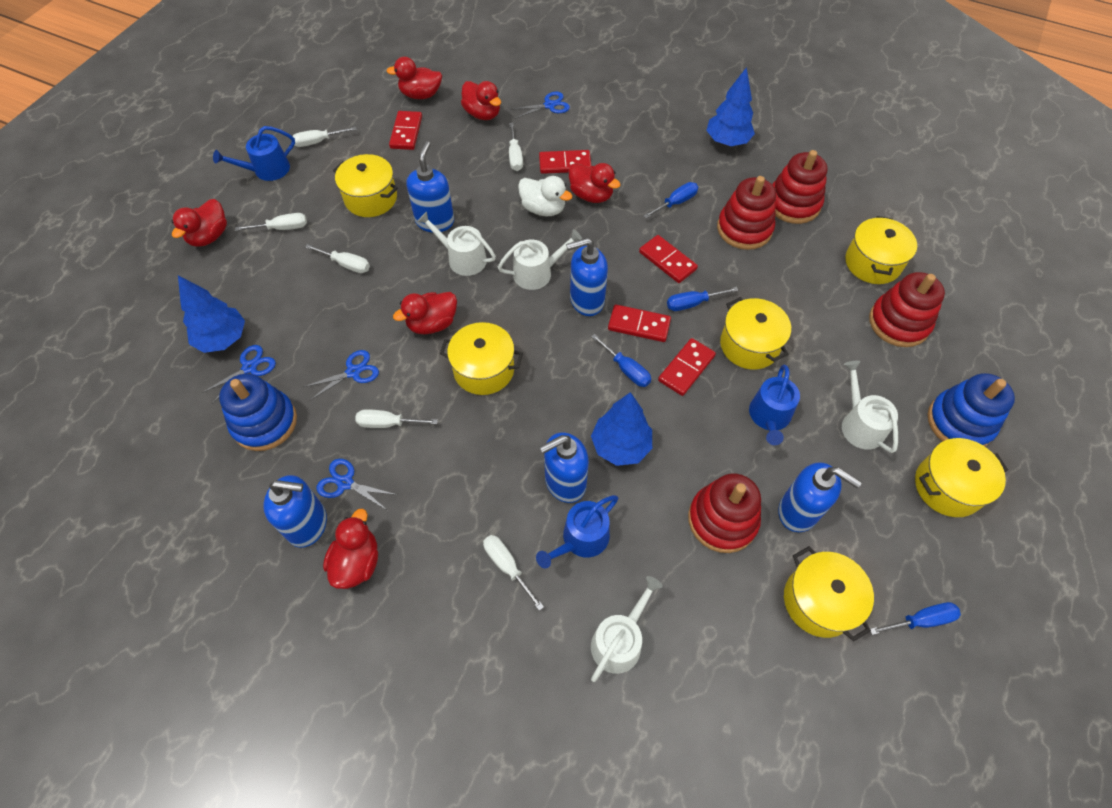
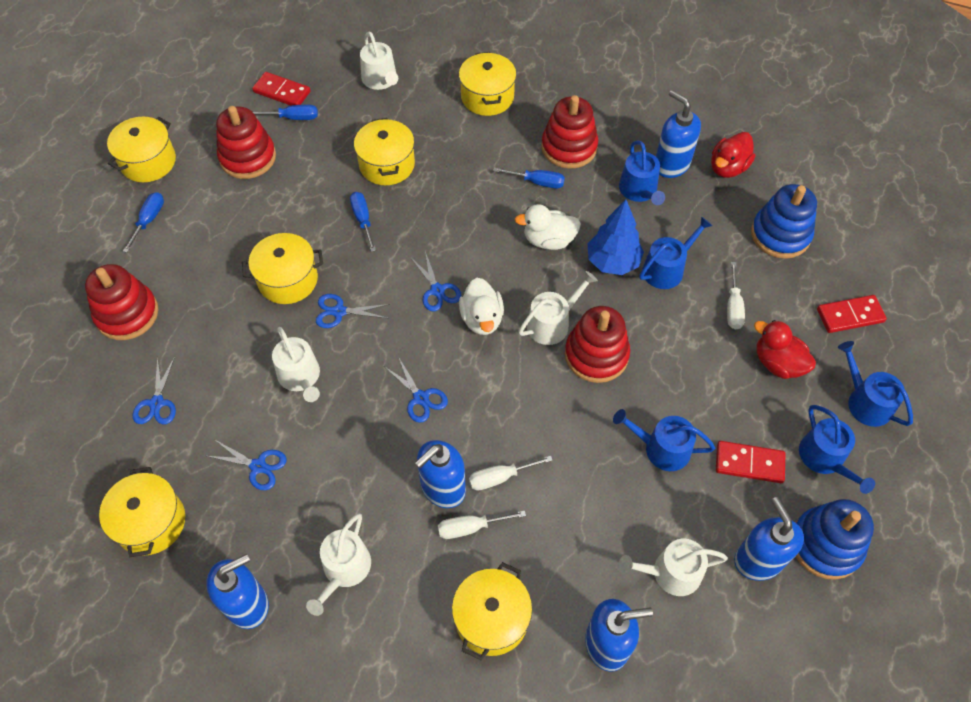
blue scissors: 4 -> 5
blue tree: 3 -> 1
blue watering can: 3 -> 5
red domino: 5 -> 3
red duck: 6 -> 2
white duck: 1 -> 2
white screwdriver: 6 -> 3
white watering can: 4 -> 5

